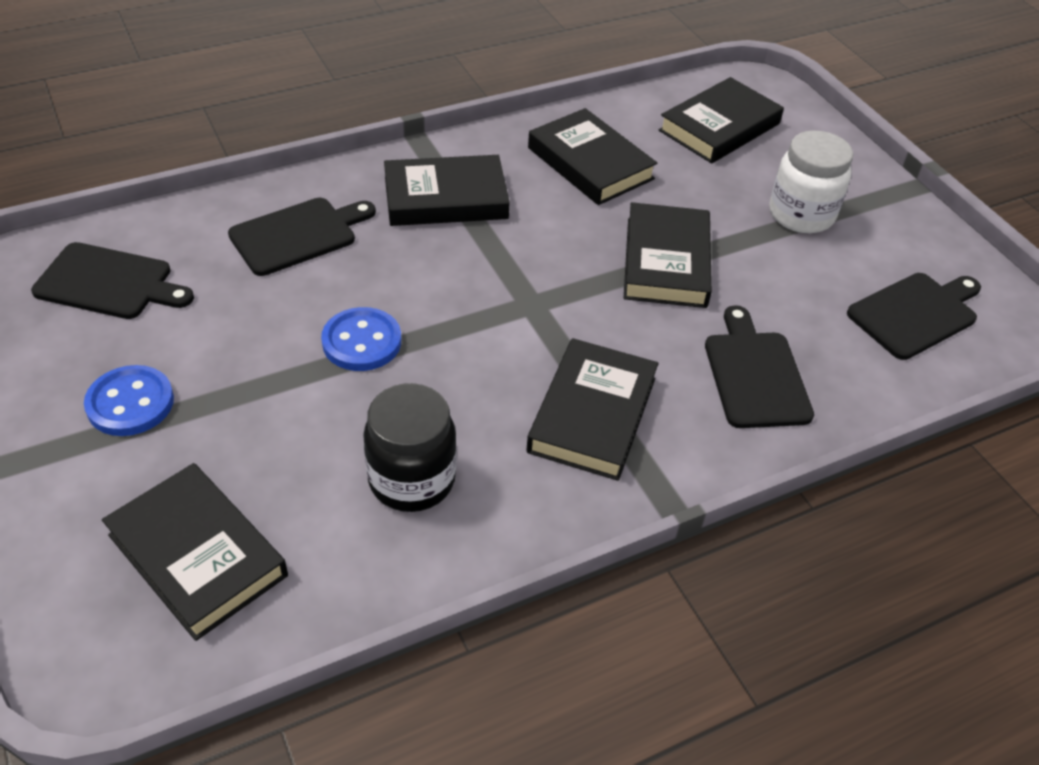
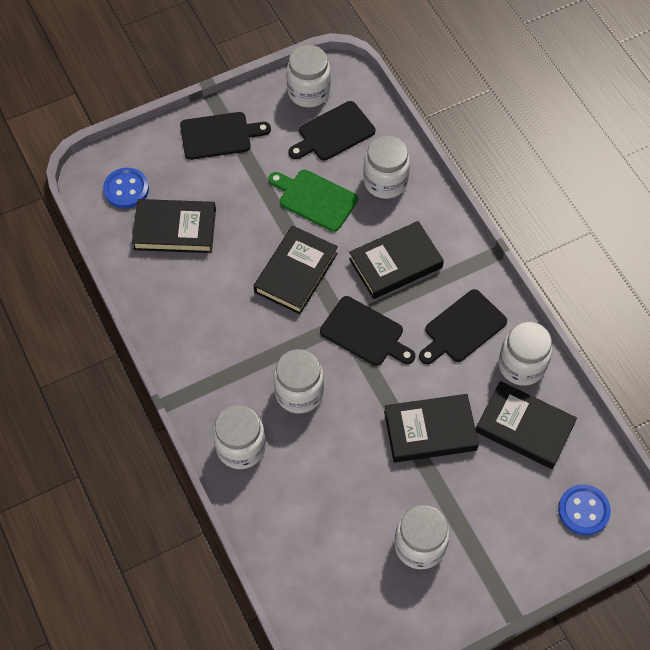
black book: 6 -> 5
black jar: 1 -> 0
green cutting board: 0 -> 1
white jar: 1 -> 6

